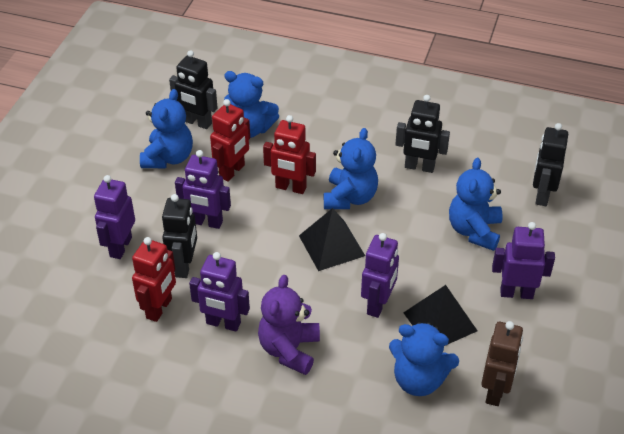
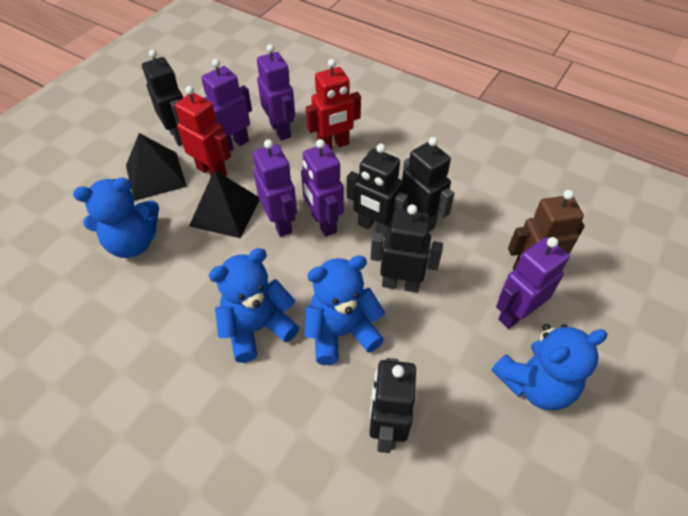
black robot: 4 -> 5
blue teddy bear: 5 -> 4
purple teddy bear: 1 -> 0
red robot: 3 -> 2

